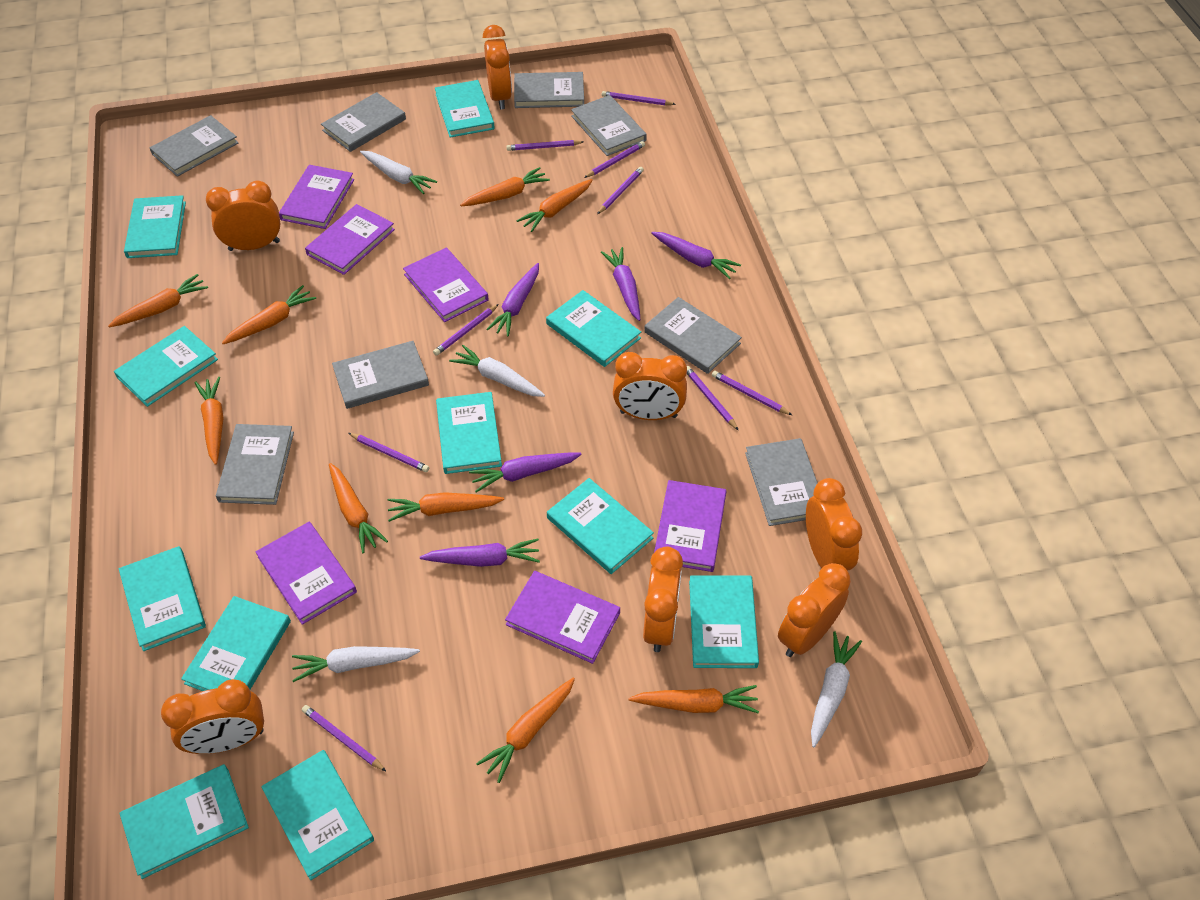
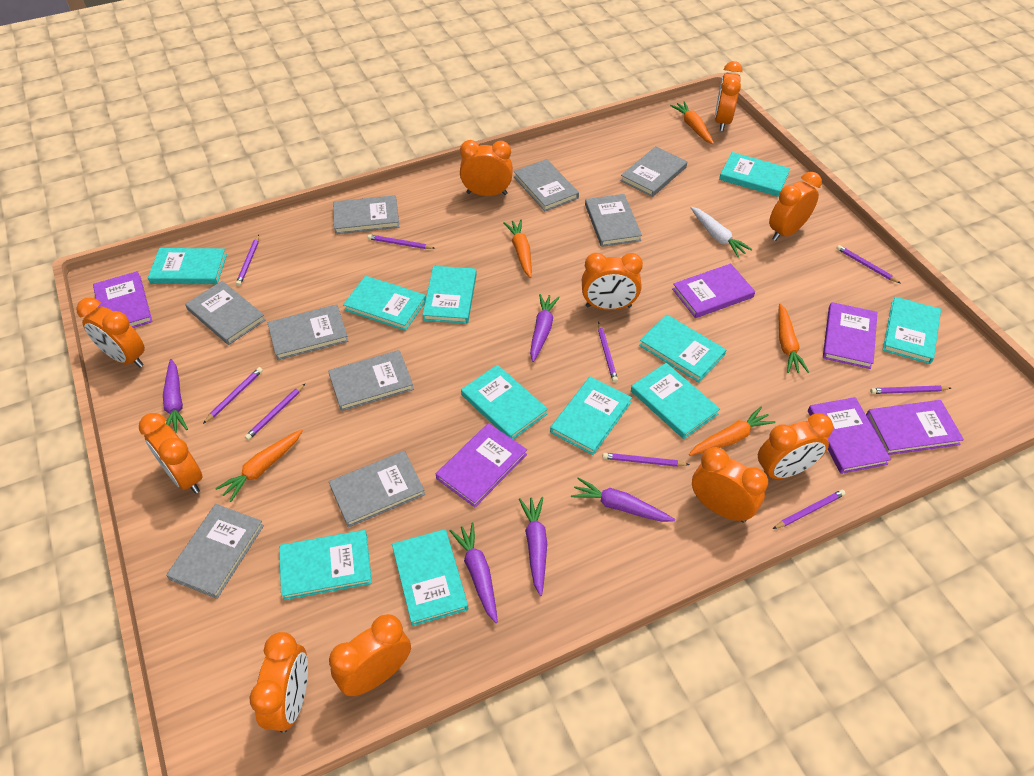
grey book: 8 -> 9
orange carrot: 9 -> 5
orange clock: 7 -> 10
white carrot: 4 -> 1

